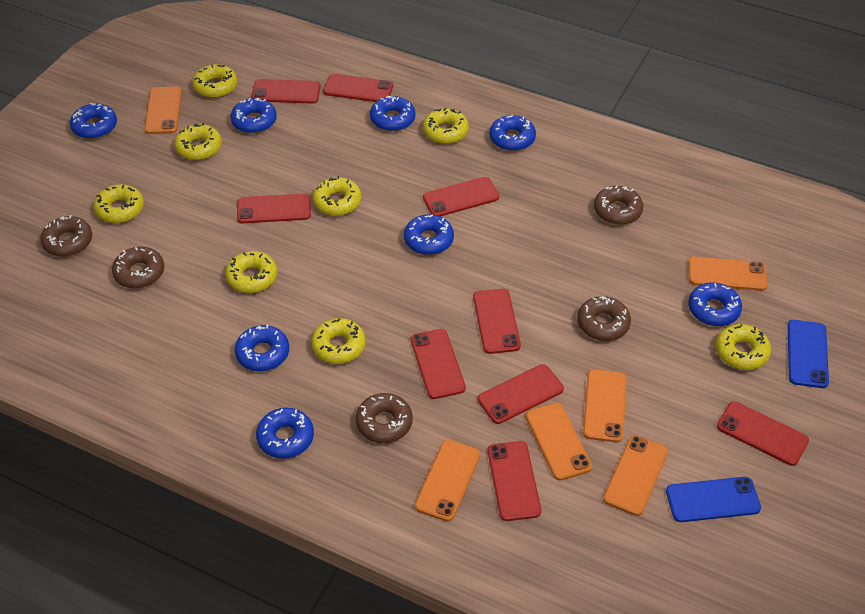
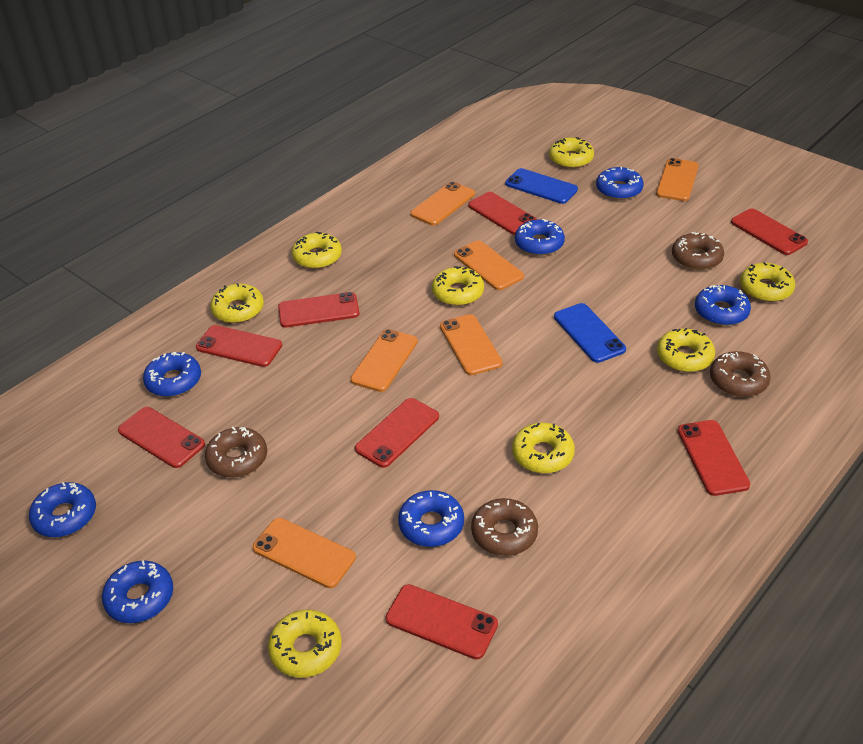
blue donut: 8 -> 7
brown donut: 5 -> 4
red phone: 9 -> 8

